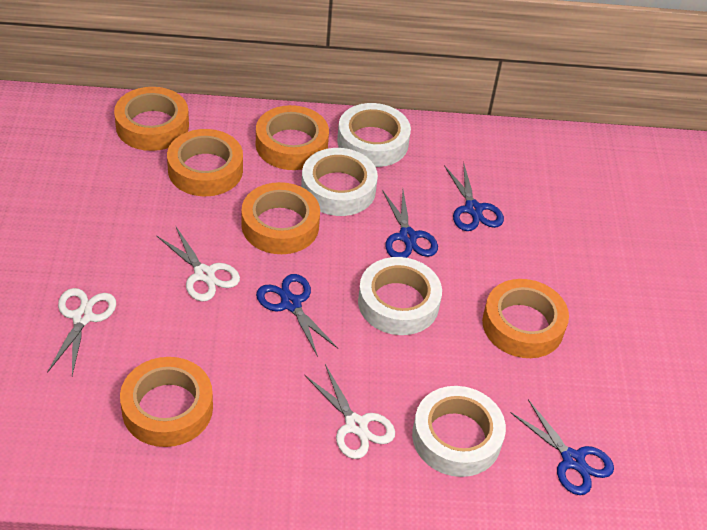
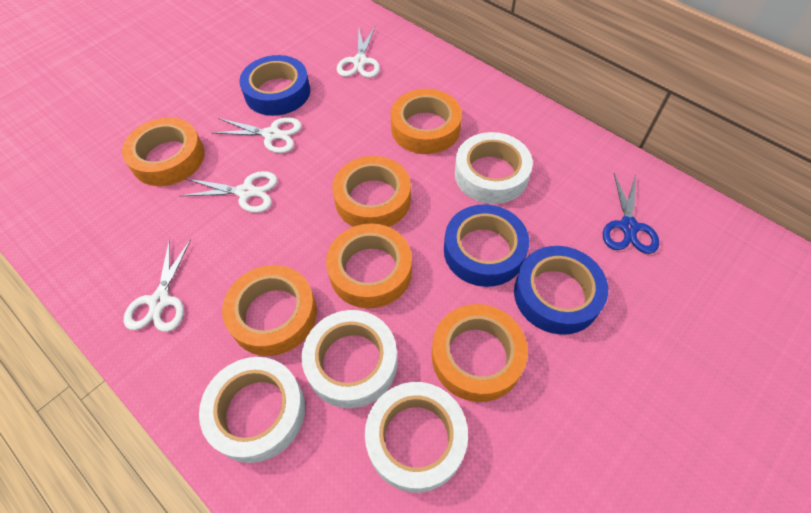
blue scissors: 4 -> 1
blue tape: 0 -> 3
white scissors: 3 -> 4

